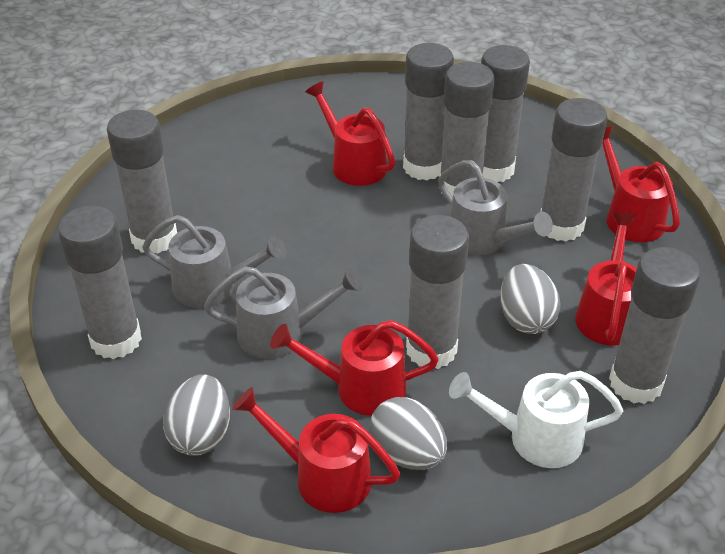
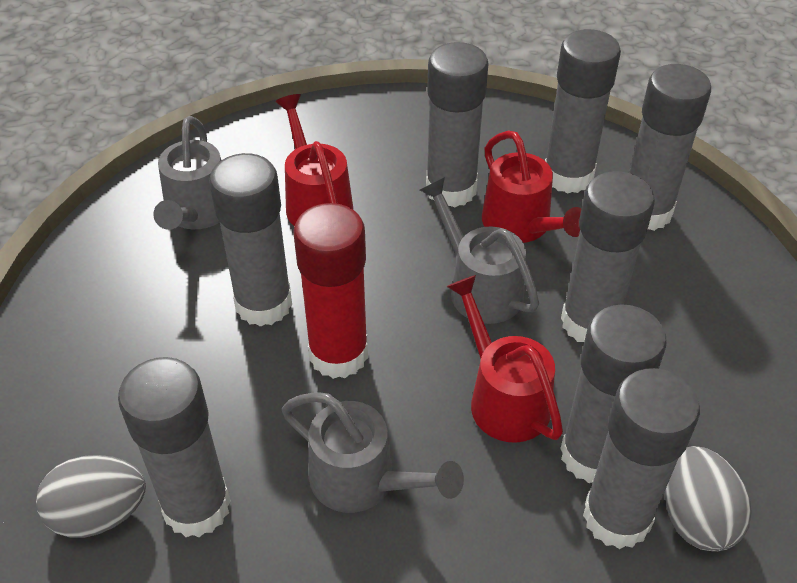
grey egg: 3 -> 2
red glue stick: 0 -> 1
red watering can: 5 -> 3
white watering can: 1 -> 0

